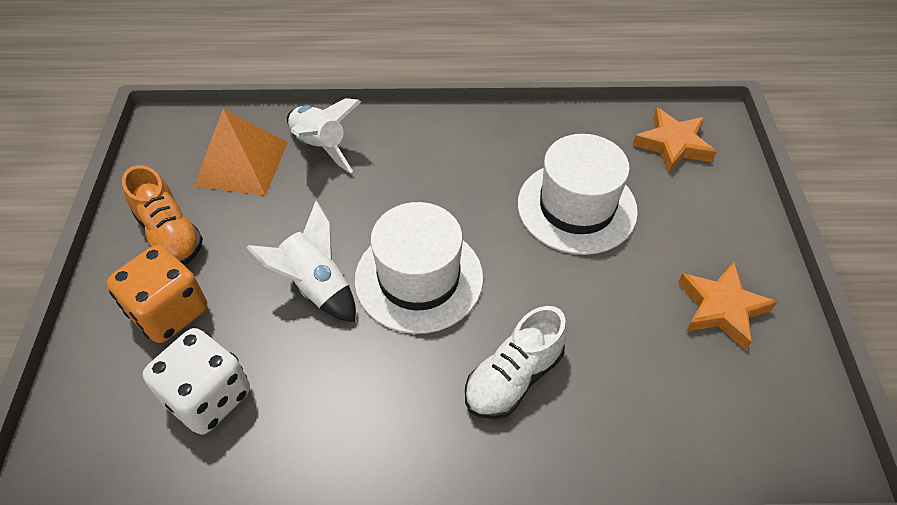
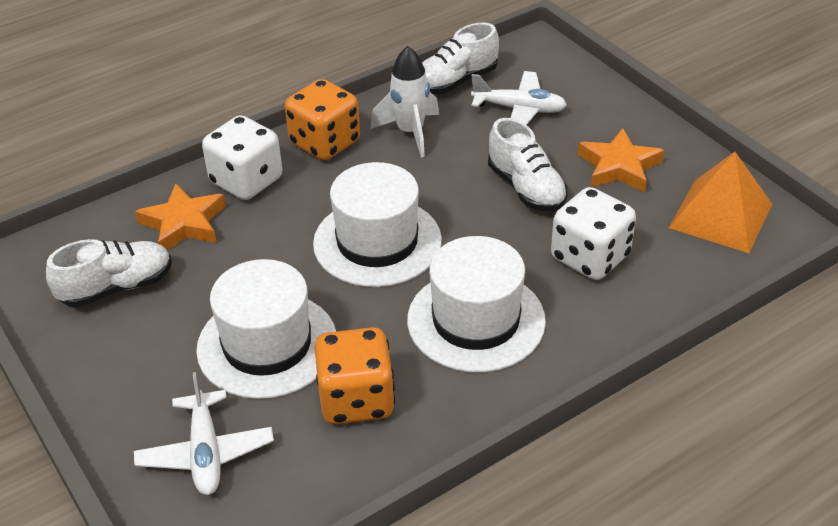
orange dice: 1 -> 2
orange shoe: 1 -> 0
white dice: 1 -> 2
white hat: 2 -> 3
white plane: 0 -> 2
white rocket: 2 -> 1
white shoe: 1 -> 3

